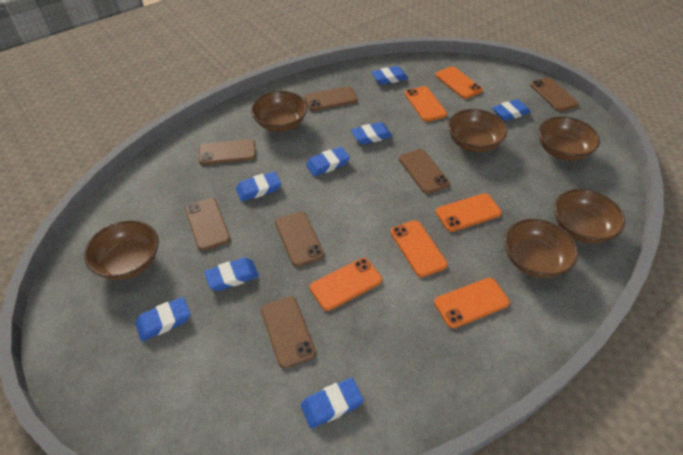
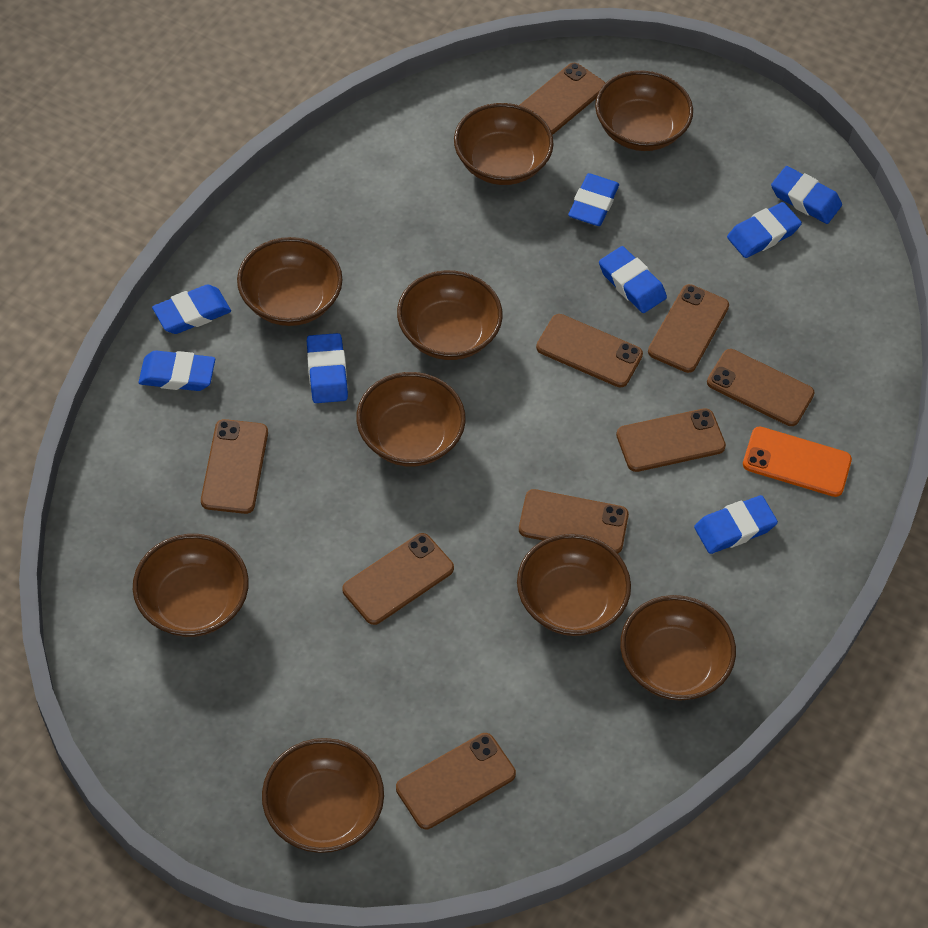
brown bowl: 6 -> 9
brown phone: 7 -> 9
orange phone: 6 -> 1

